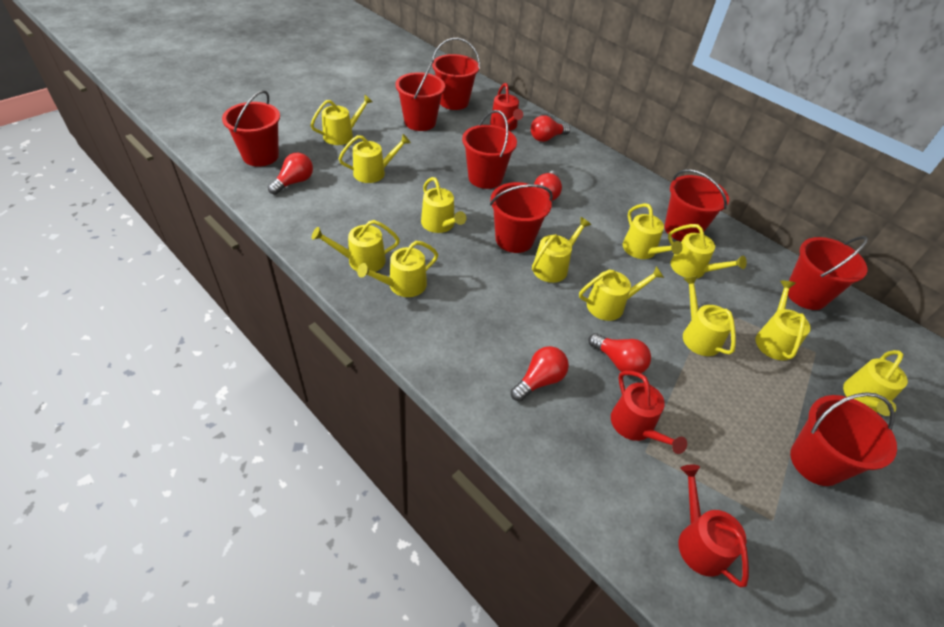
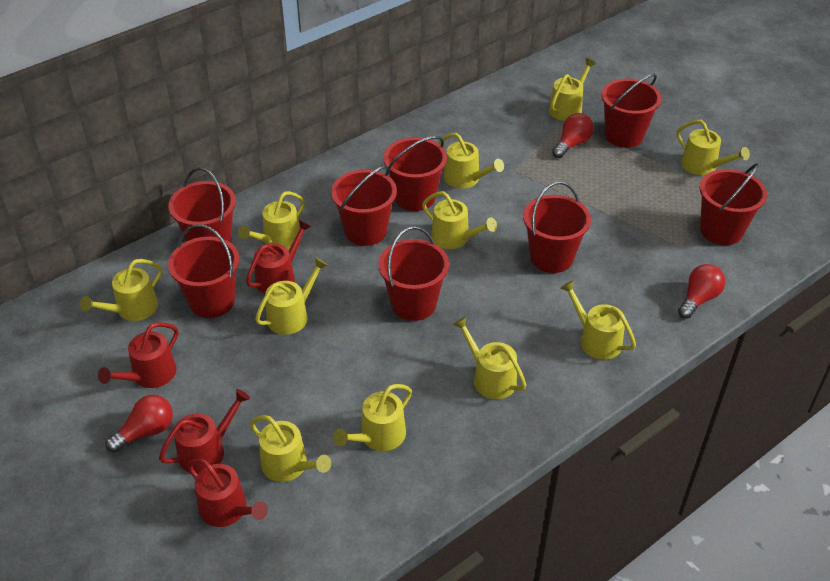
red light bulb: 5 -> 3
red watering can: 3 -> 4
yellow watering can: 12 -> 11

